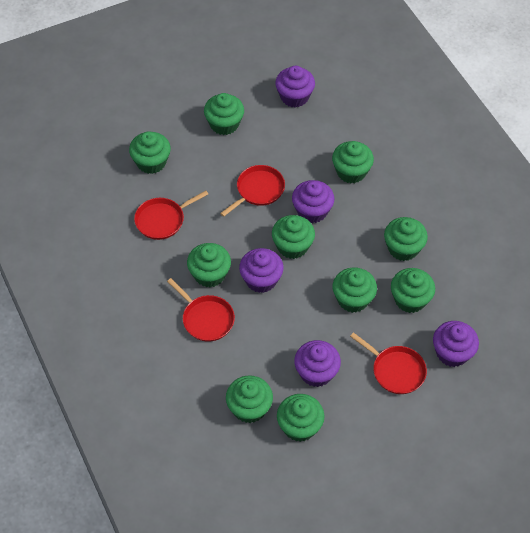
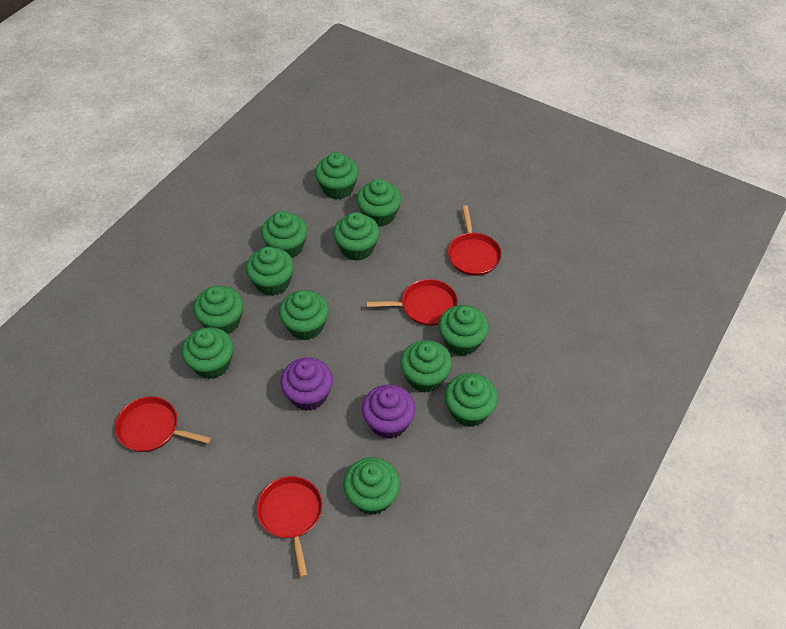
green cupcake: 10 -> 12
purple cupcake: 5 -> 2

